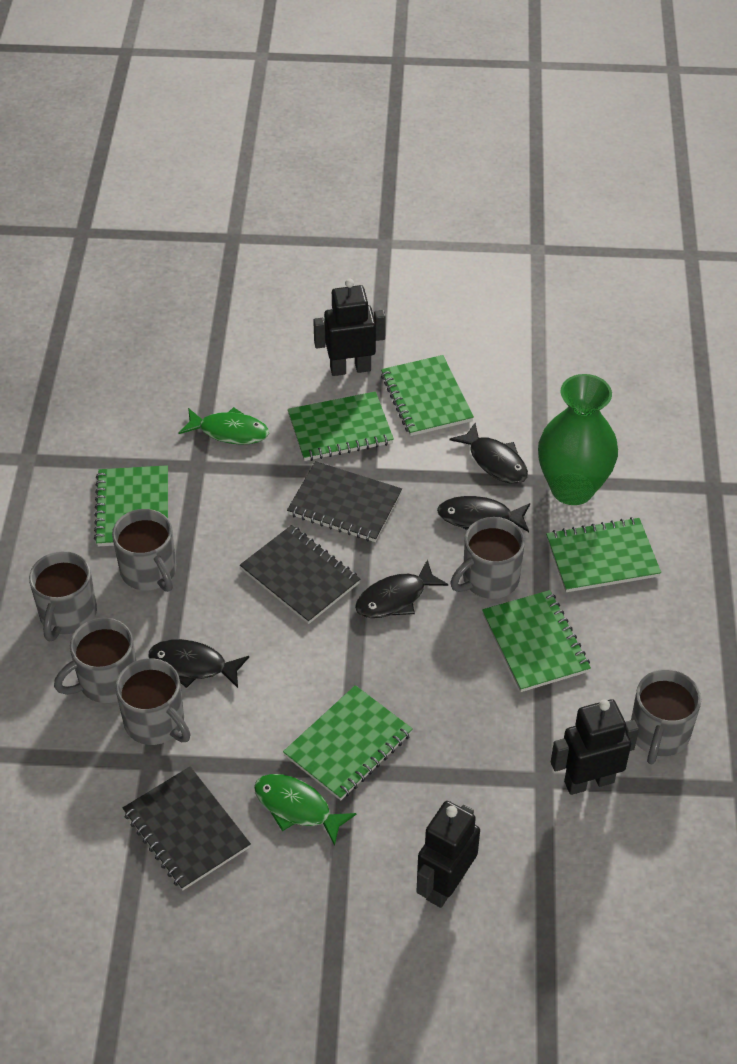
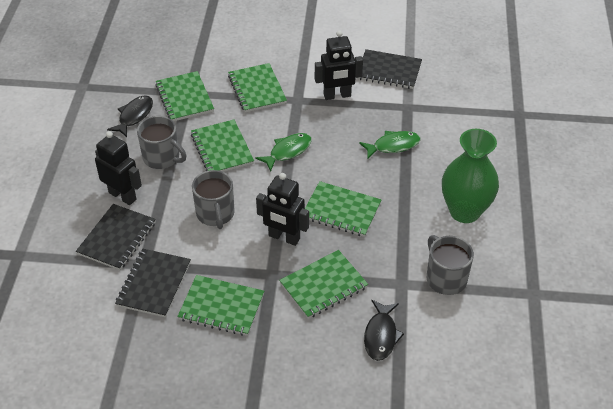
black fish: 4 -> 2
grey mug: 6 -> 3

